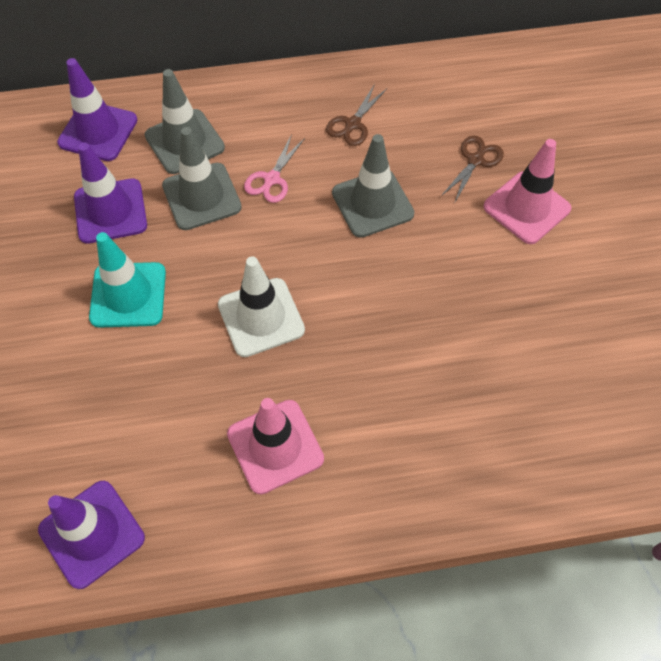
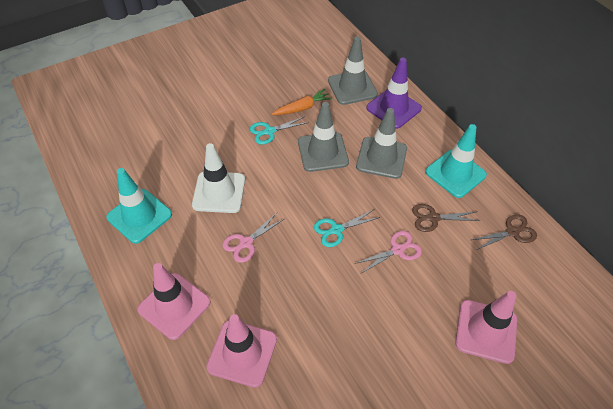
orange carrot: 0 -> 1
pink scissors: 1 -> 2
pink traffic cone: 2 -> 3
purple traffic cone: 3 -> 1
turquoise scissors: 0 -> 2
turquoise traffic cone: 1 -> 2

